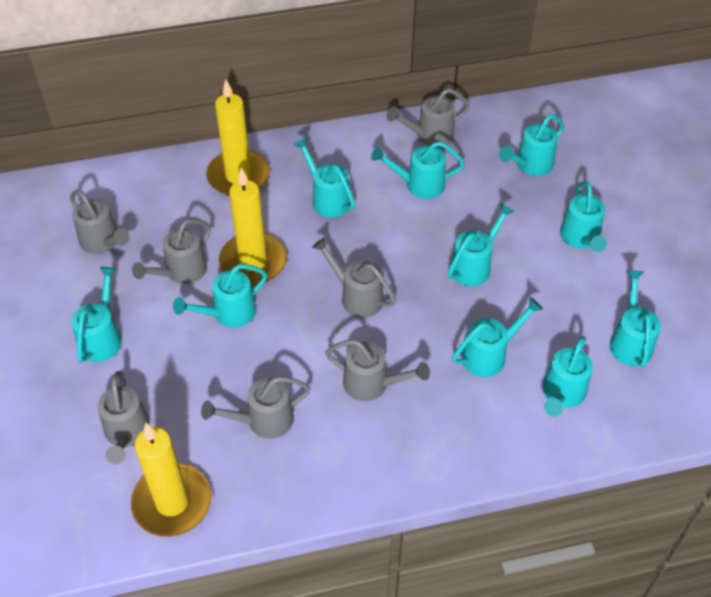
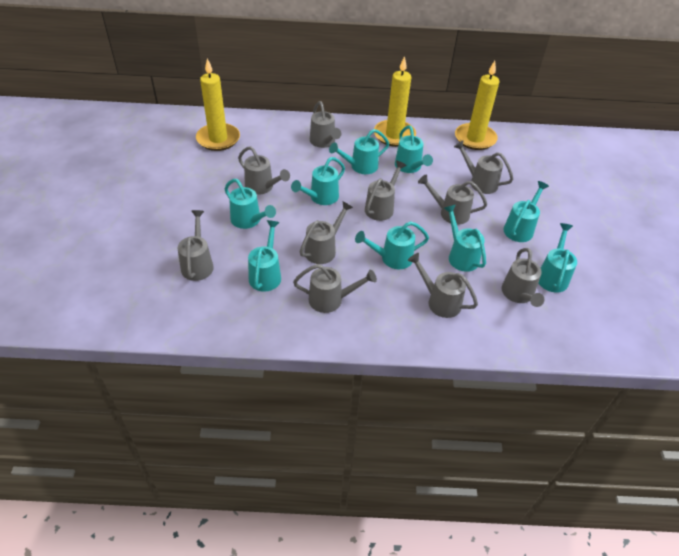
grey watering can: 7 -> 10
turquoise watering can: 10 -> 9

